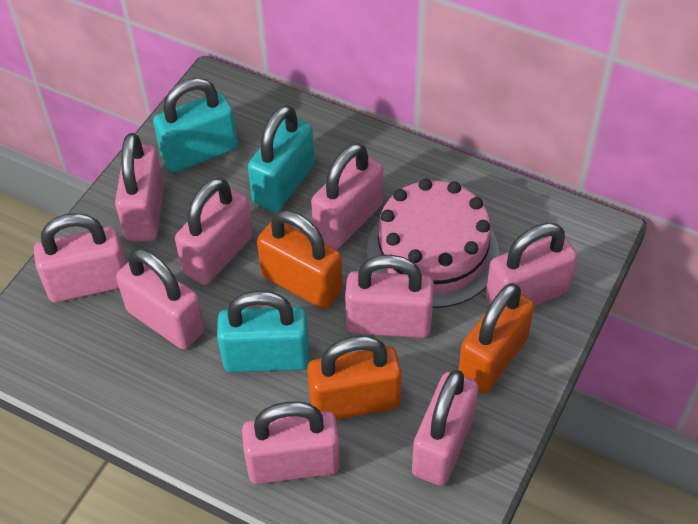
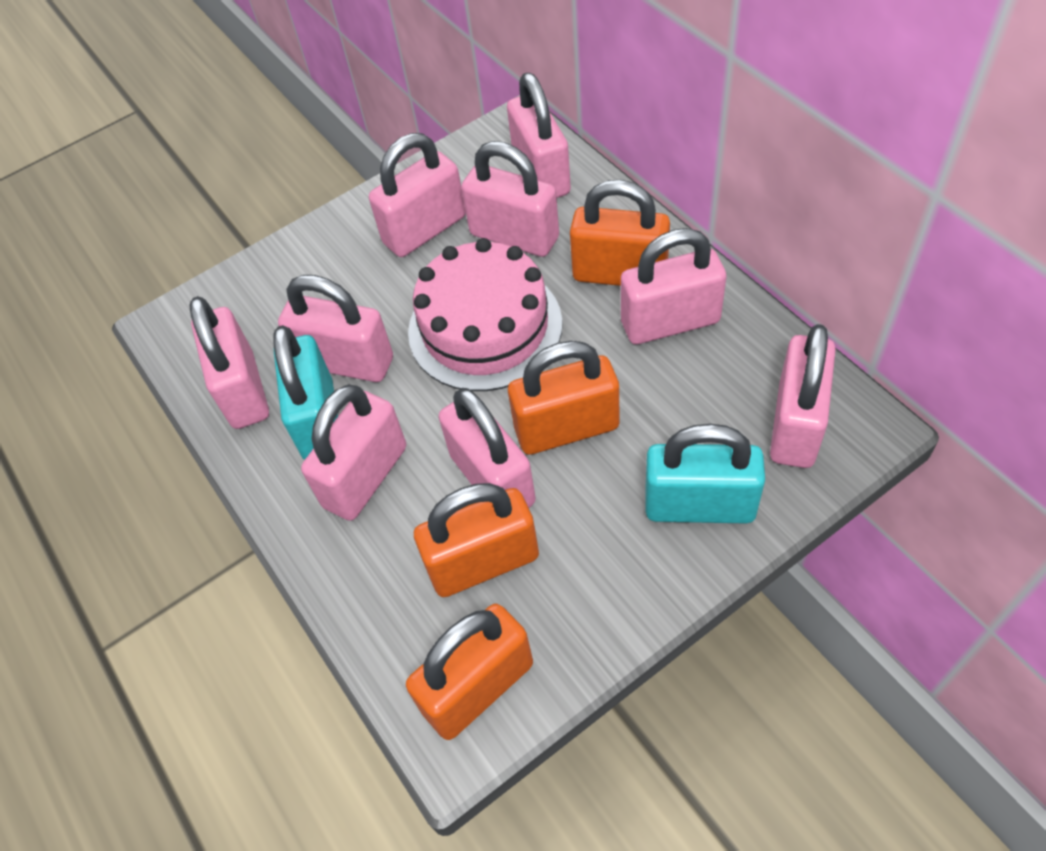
orange padlock: 3 -> 4
turquoise padlock: 3 -> 2

